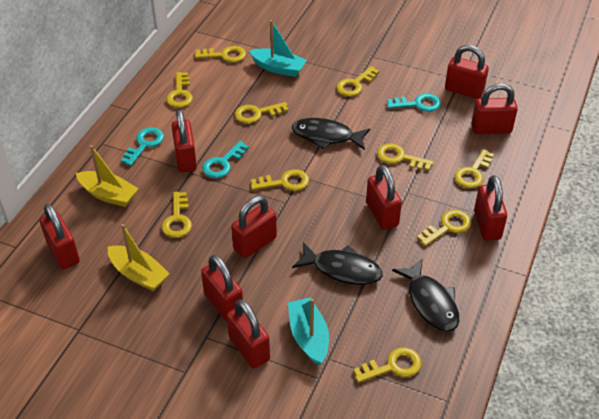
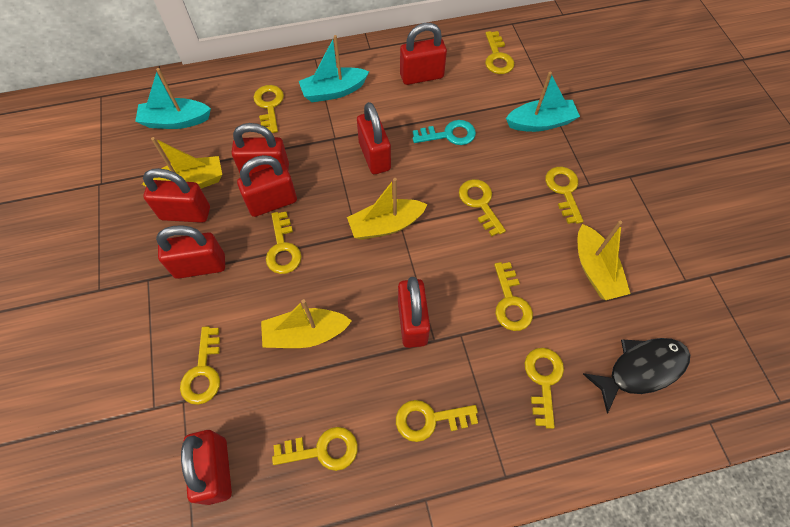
black fish: 3 -> 1
red padlock: 9 -> 8
turquoise boat: 2 -> 3
turquoise key: 3 -> 1
yellow boat: 2 -> 4

